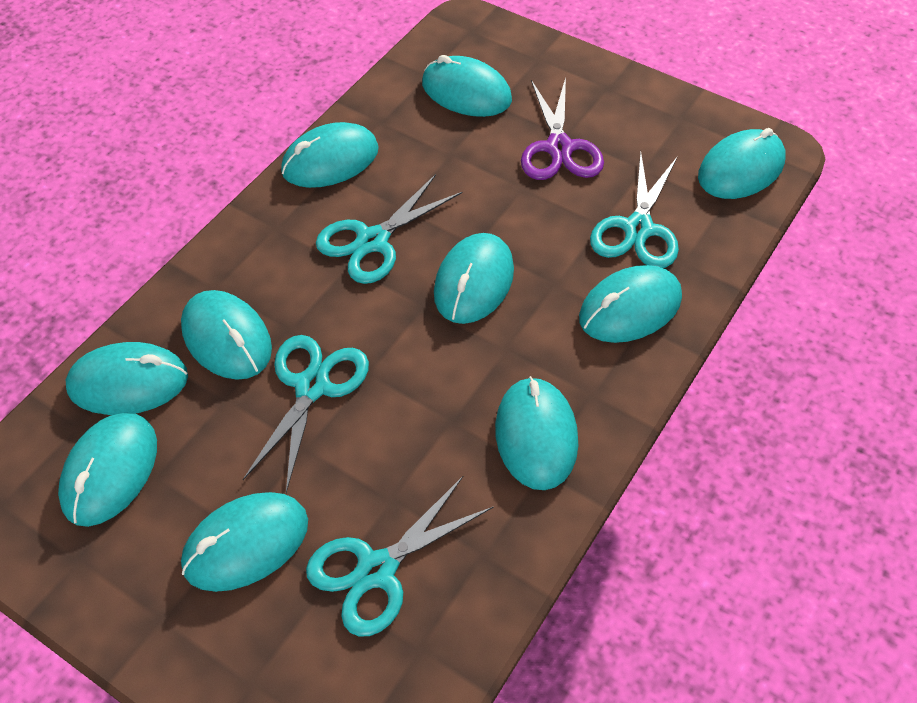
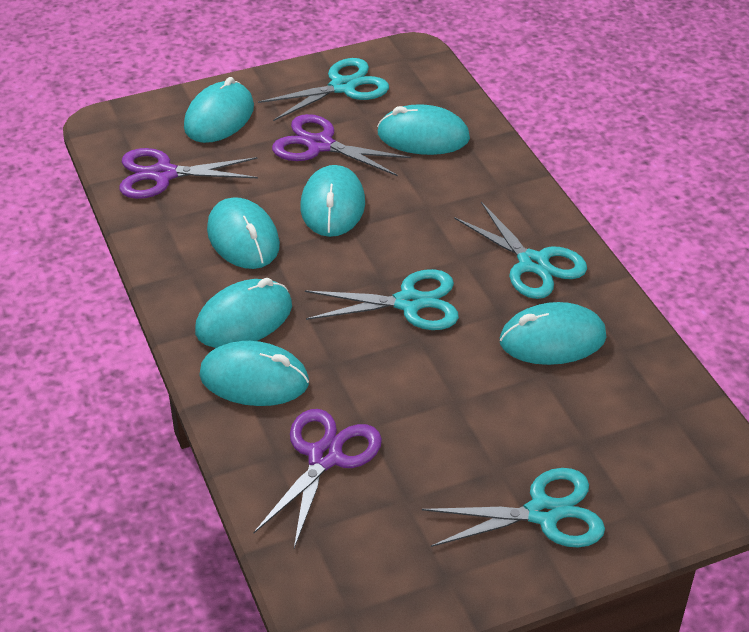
purple scissors: 1 -> 3
turquoise mouse: 10 -> 7

